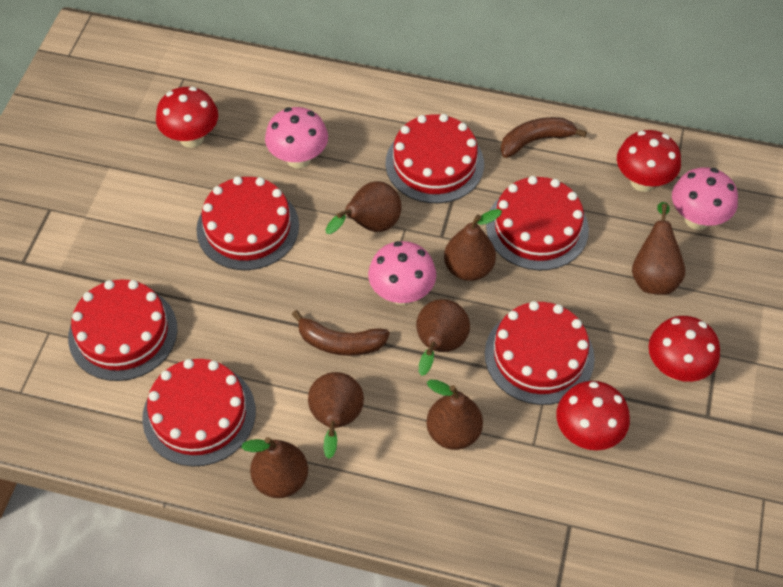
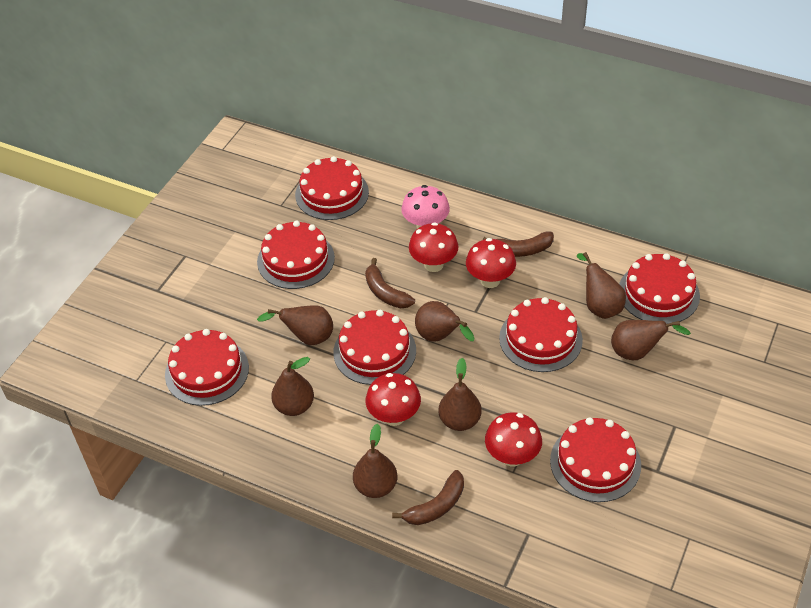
brown banana: 2 -> 3
pink mushroom: 3 -> 1
red cake: 6 -> 7

